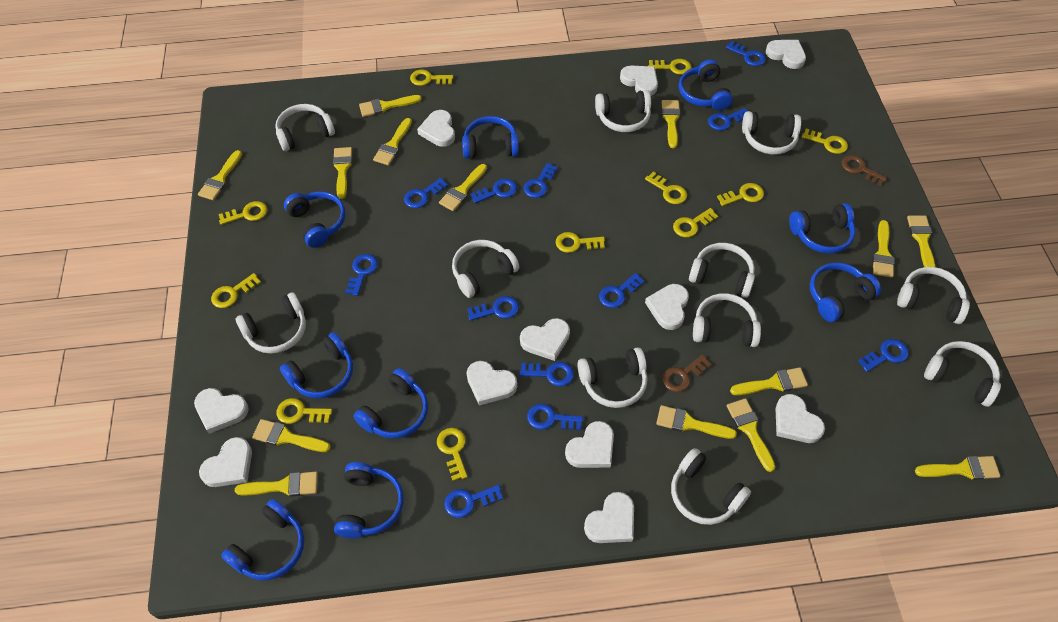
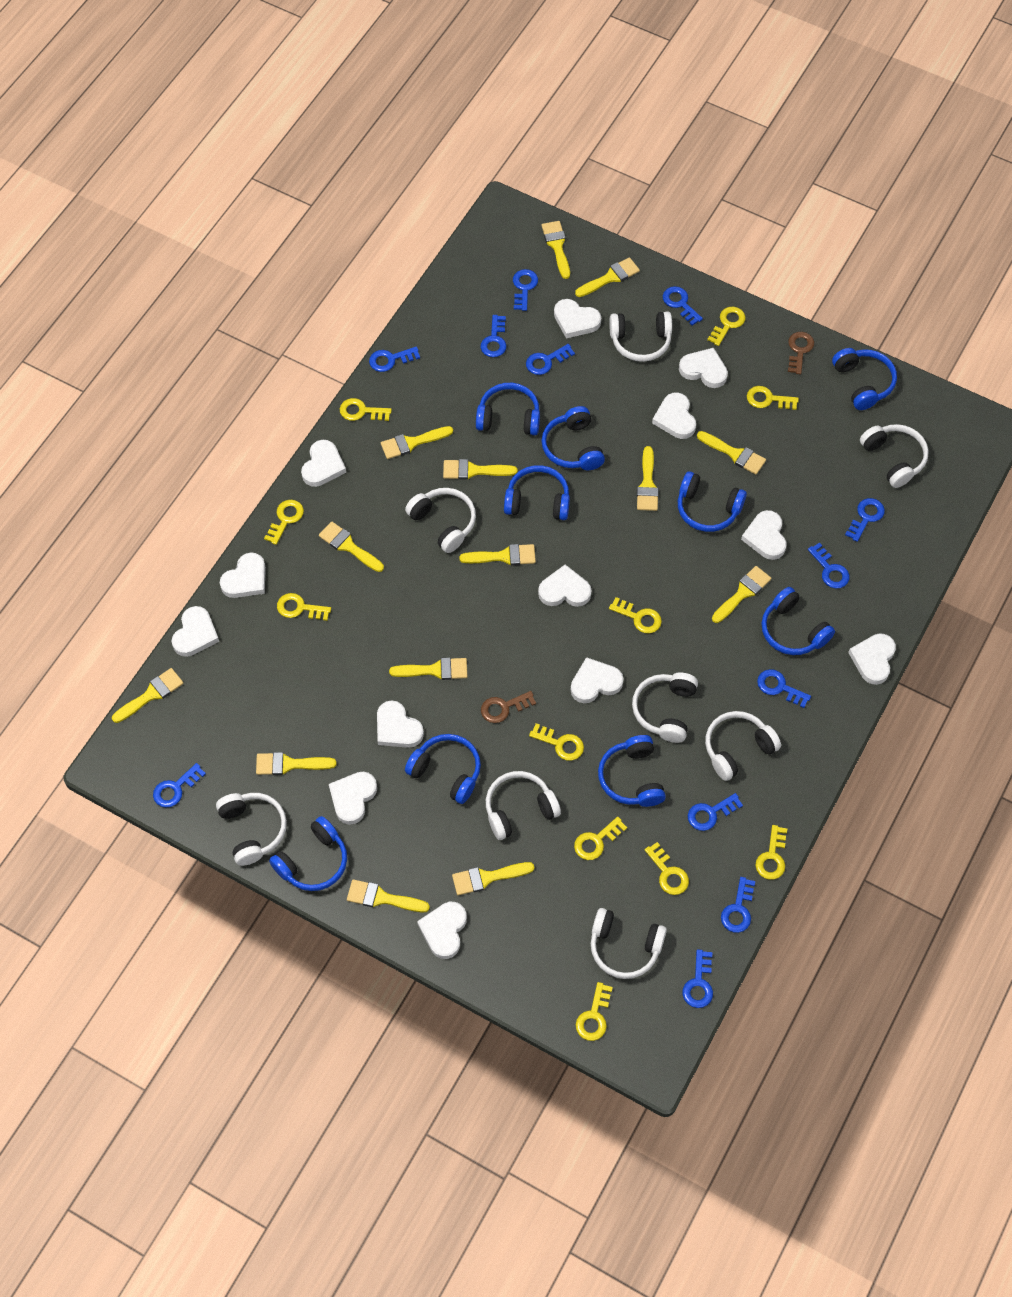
white headphones: 11 -> 8
white heart: 11 -> 13

